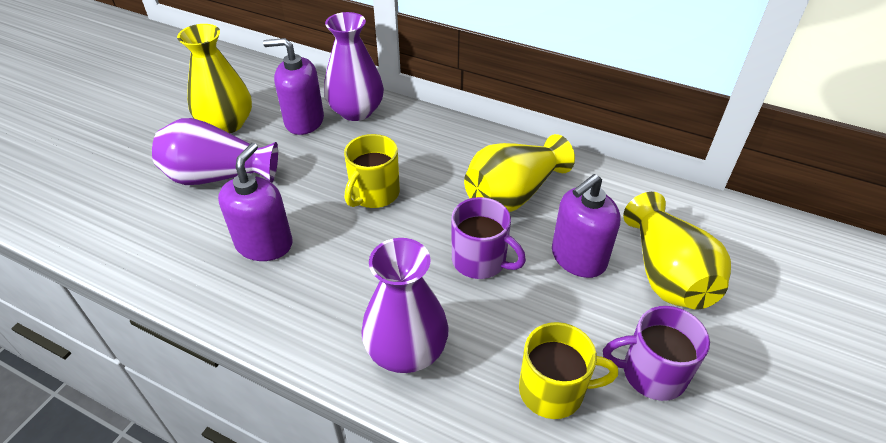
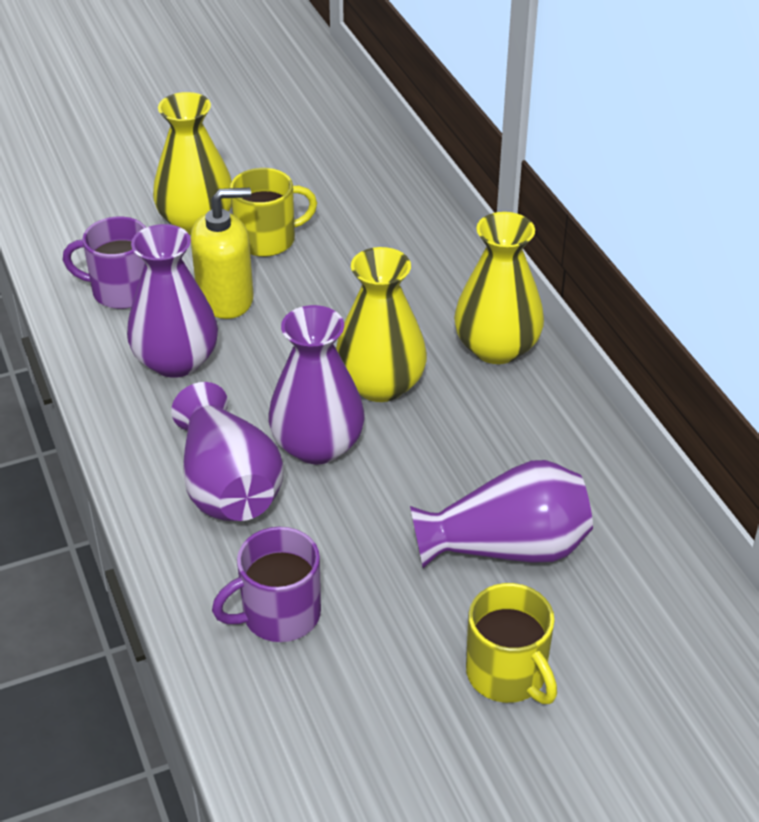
purple soap dispenser: 3 -> 0
purple vase: 3 -> 4
yellow soap dispenser: 0 -> 1

